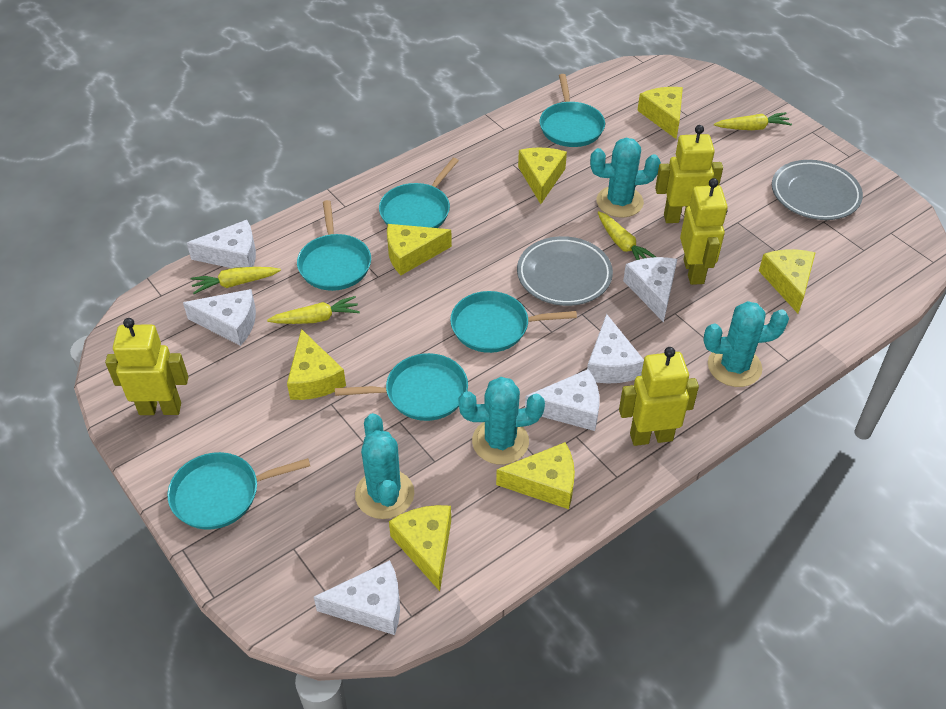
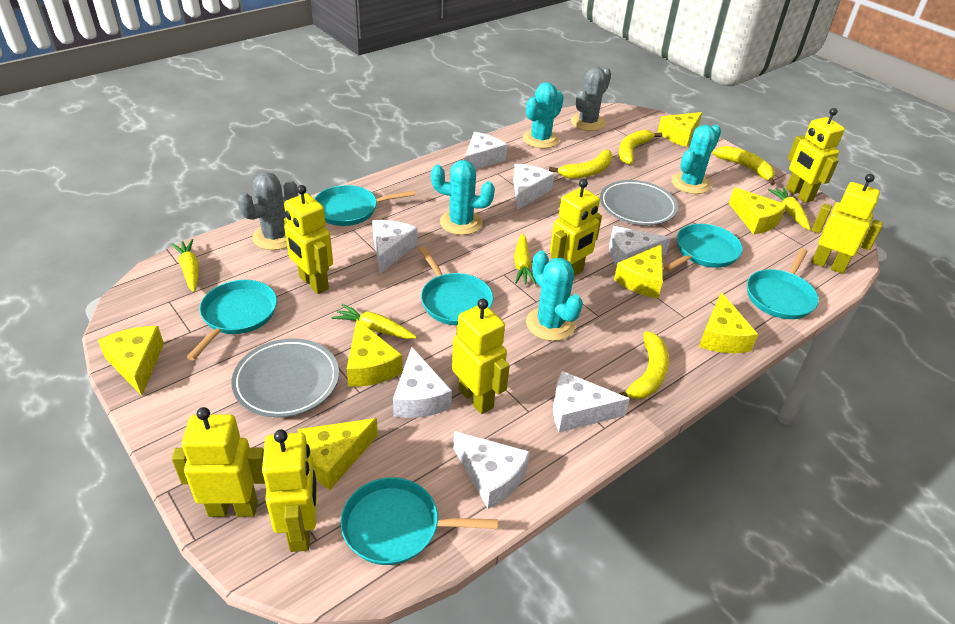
grey cactus: 0 -> 2
white cheese: 6 -> 7
yellow banana: 0 -> 4
yellow robot: 4 -> 7

